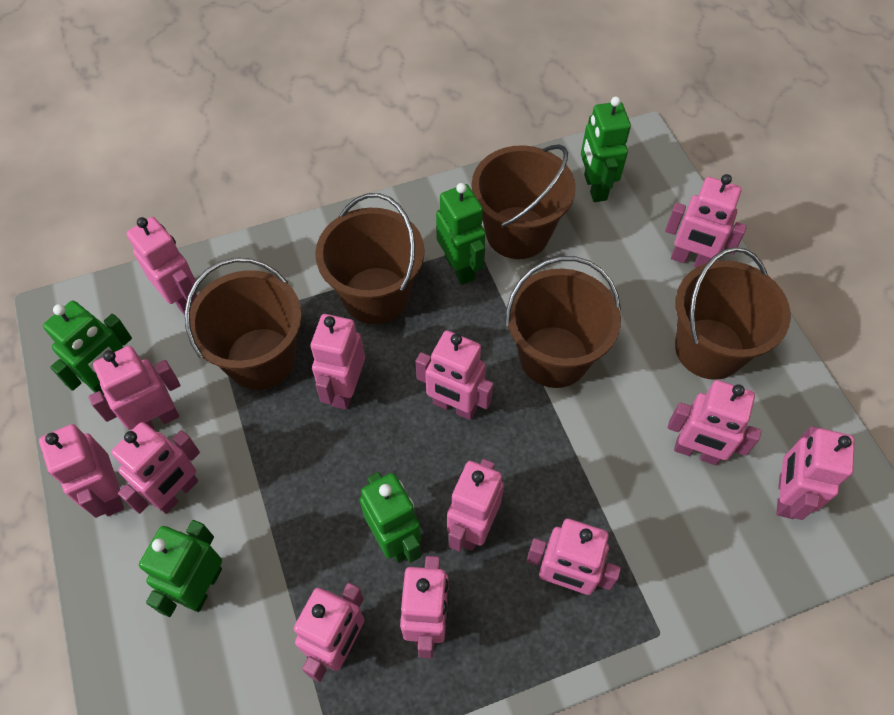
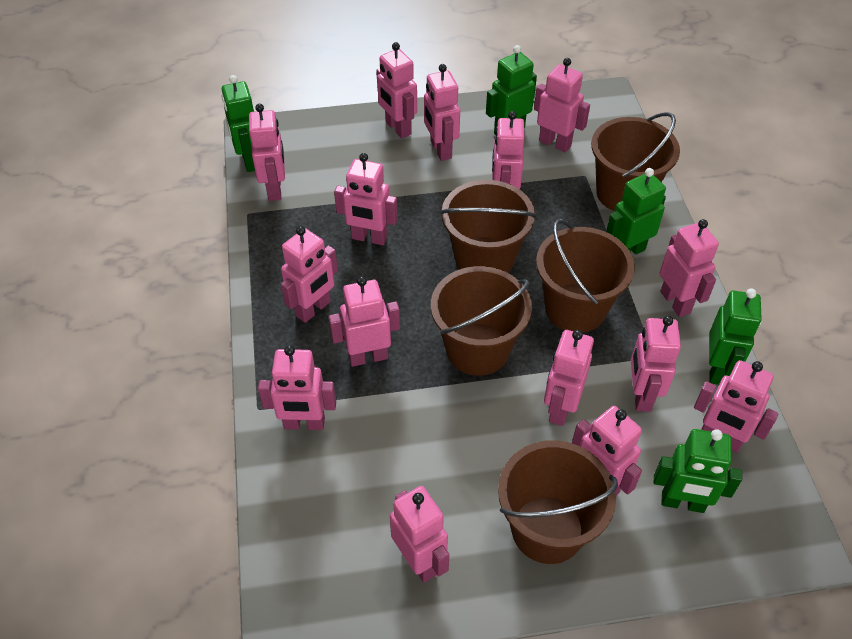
pink robot: 13 -> 15

